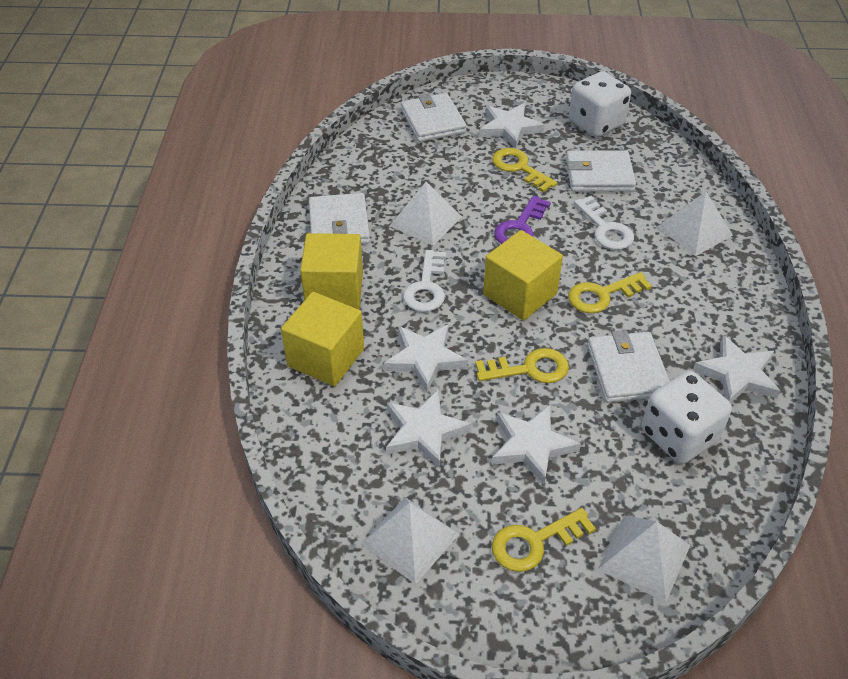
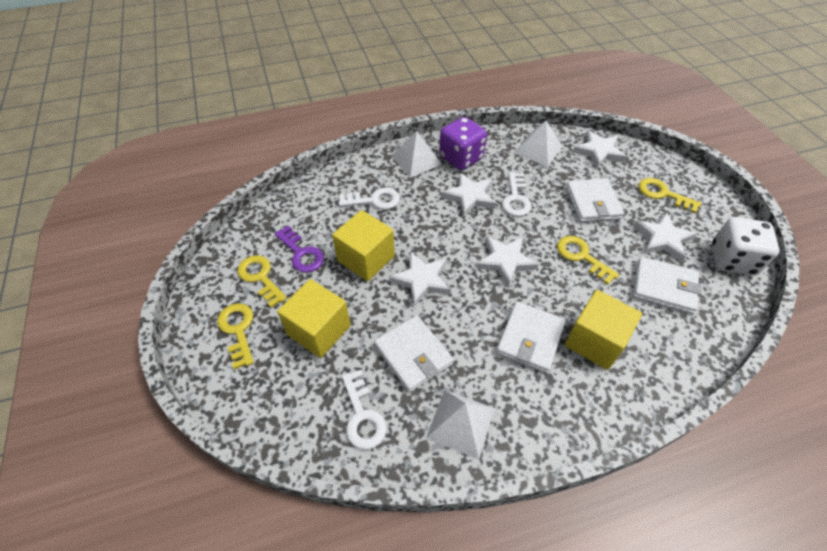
purple dice: 0 -> 1
white dice: 2 -> 1
white key: 2 -> 3
white pyramid: 4 -> 3

